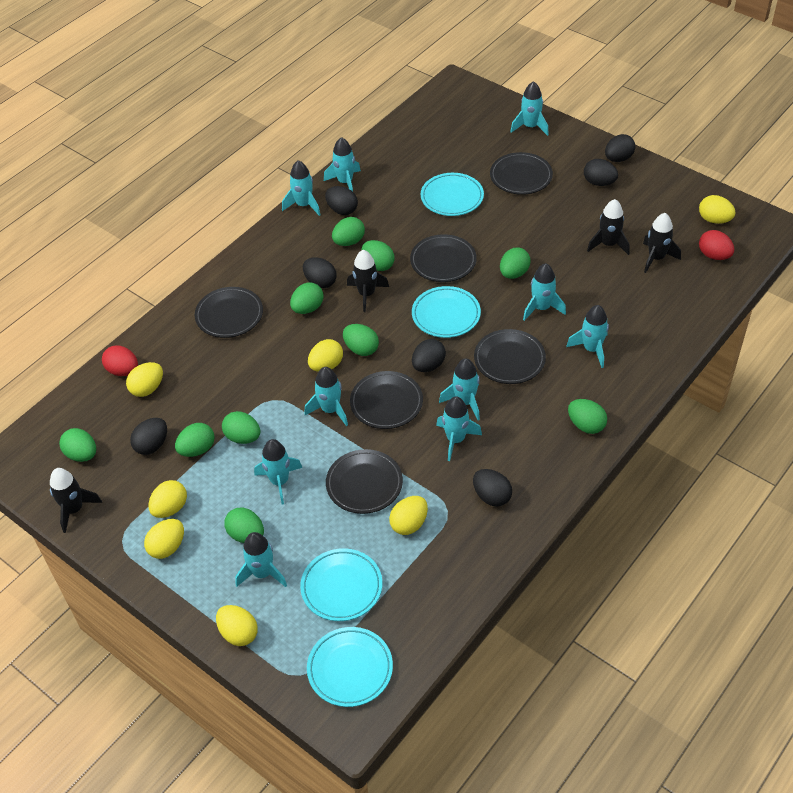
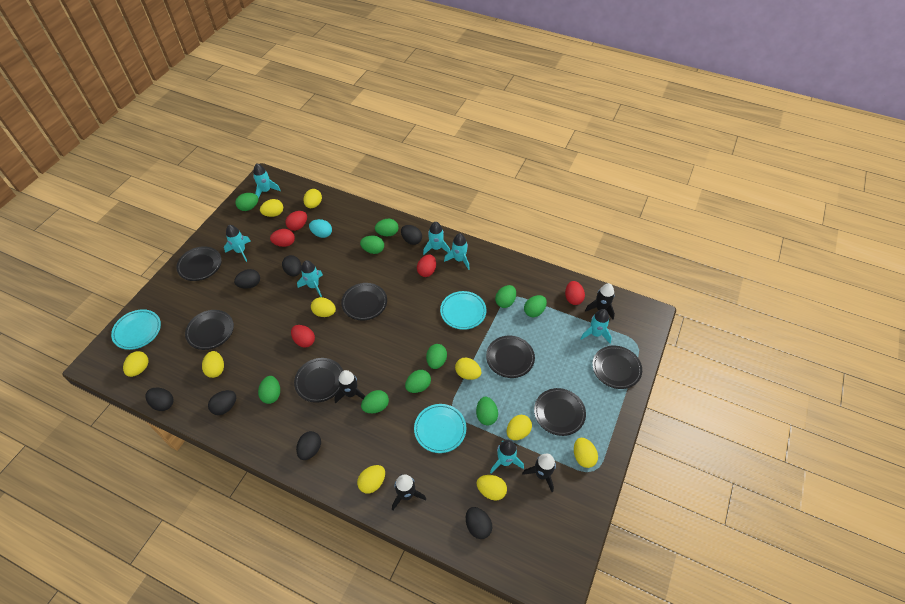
black plate: 6 -> 7
red egg: 2 -> 5
turquoise egg: 0 -> 1
turquoise plate: 4 -> 3
turquoise rocket: 10 -> 7
yellow egg: 7 -> 10

